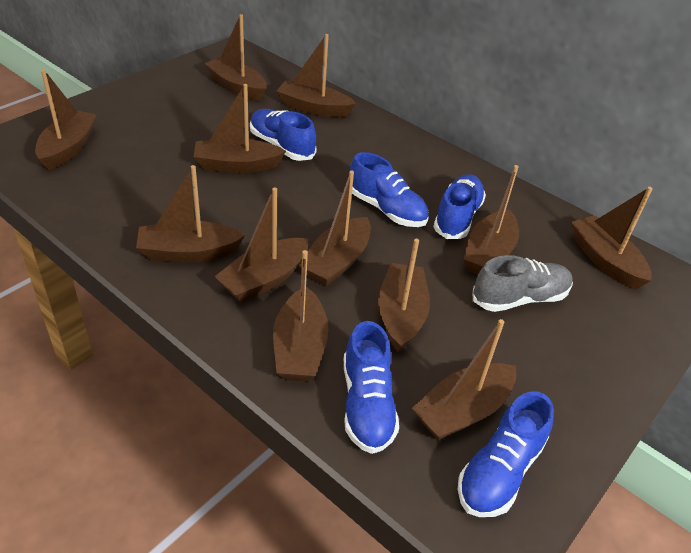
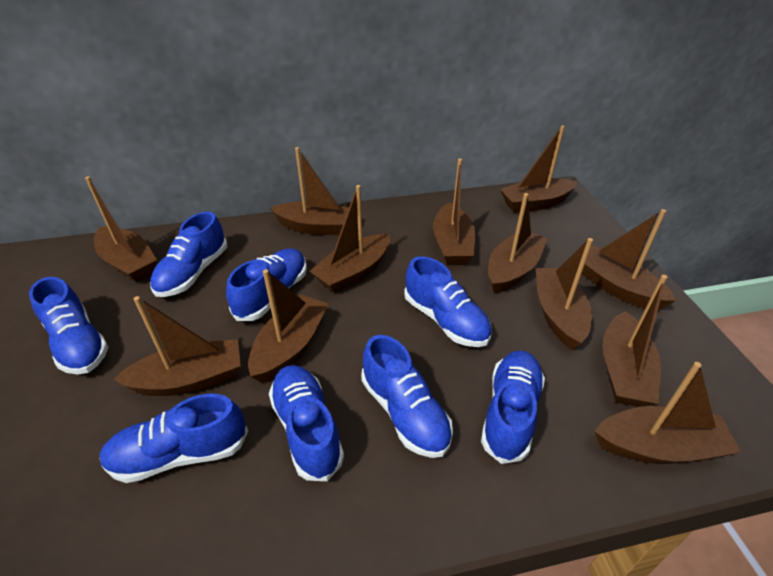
blue shoe: 5 -> 8
grey shoe: 1 -> 0

